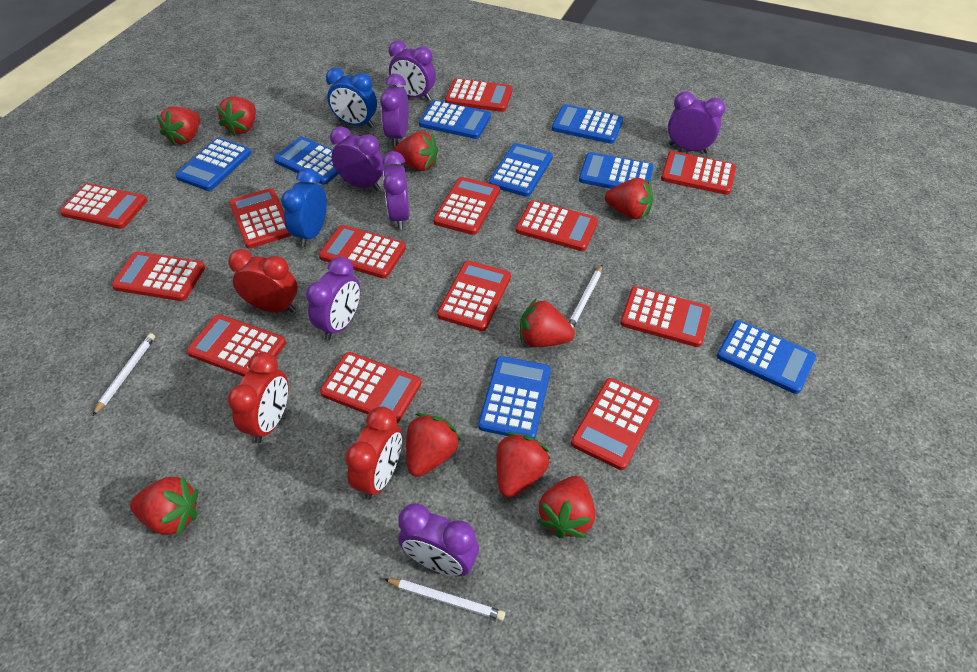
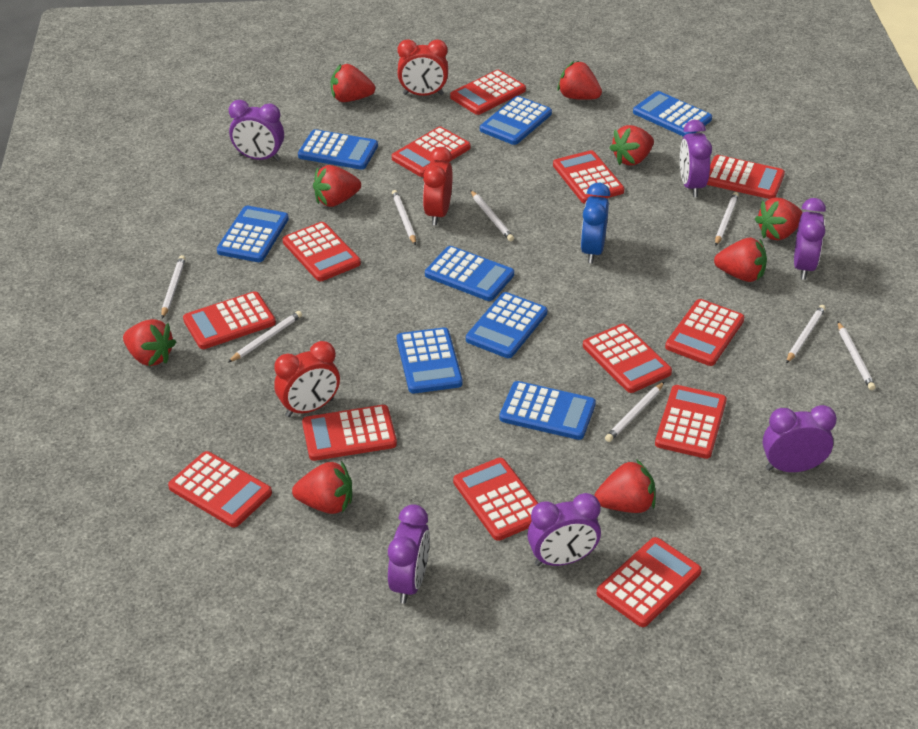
blue clock: 2 -> 1
purple clock: 7 -> 6
white pencil: 3 -> 8

